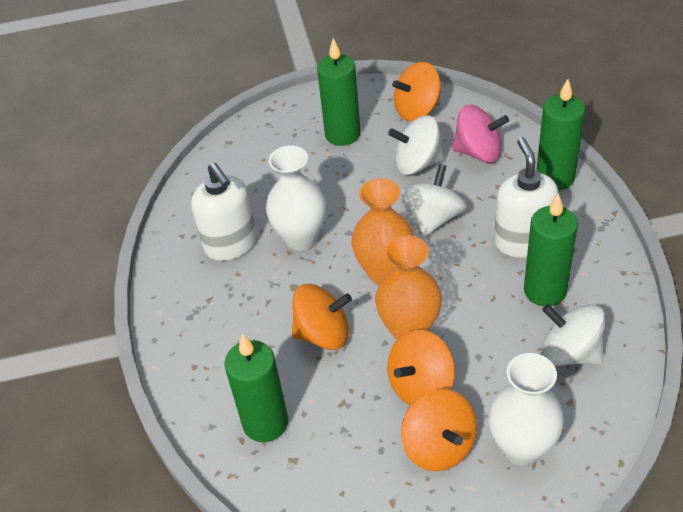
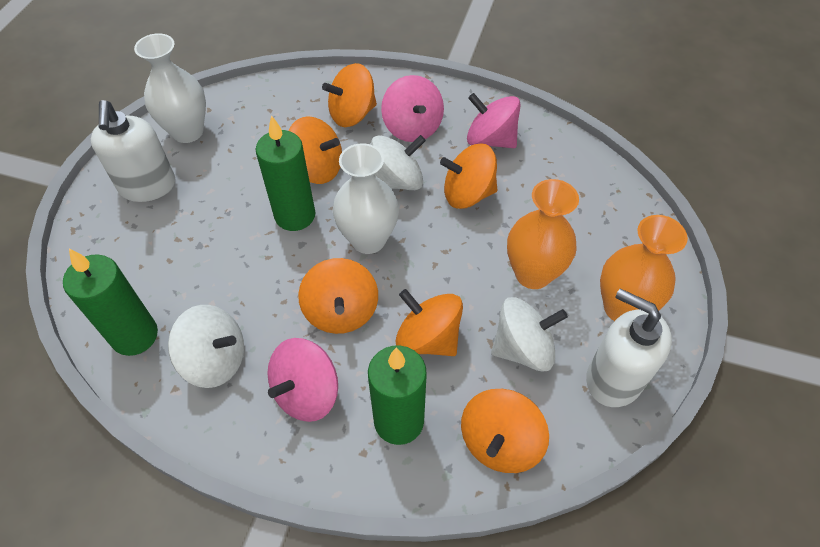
green candle: 4 -> 3
orange spinning top: 4 -> 6
pink spinning top: 1 -> 3

